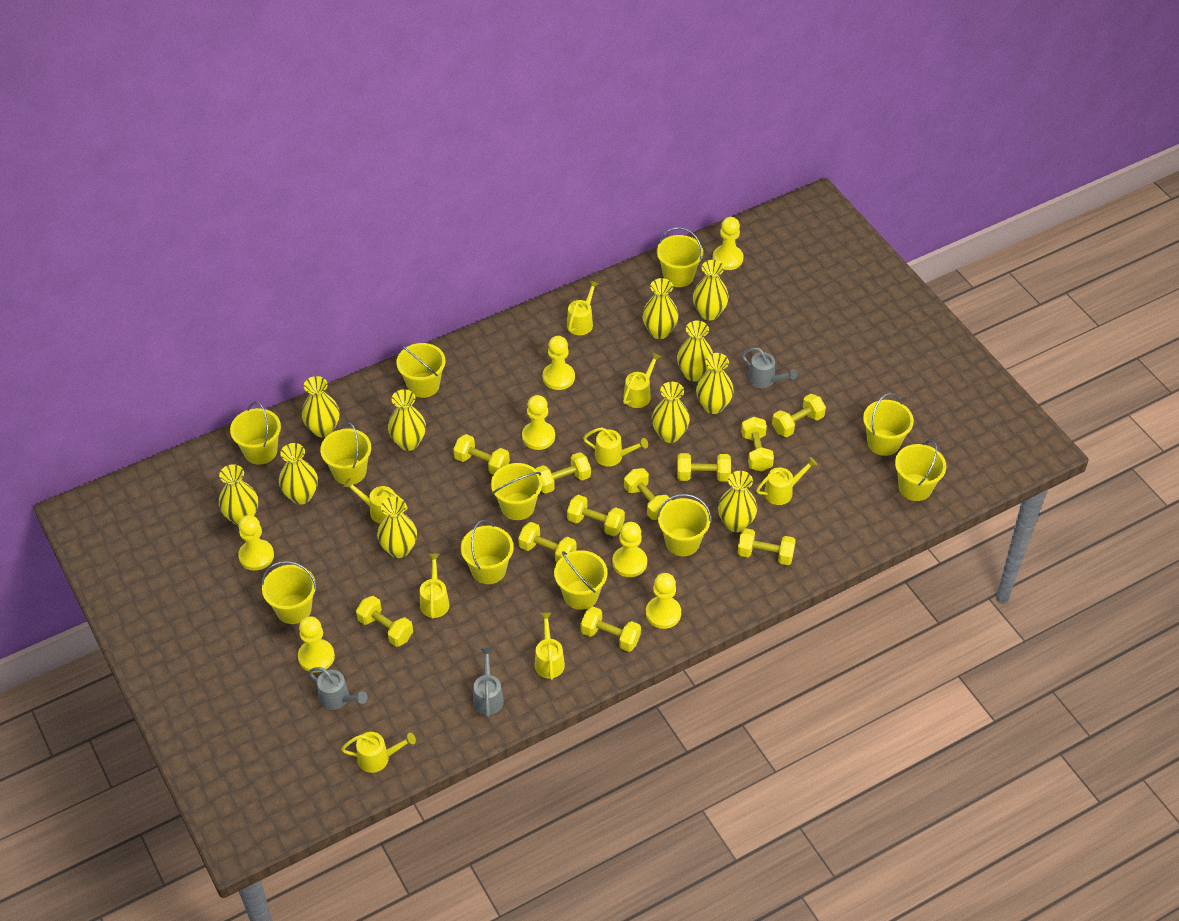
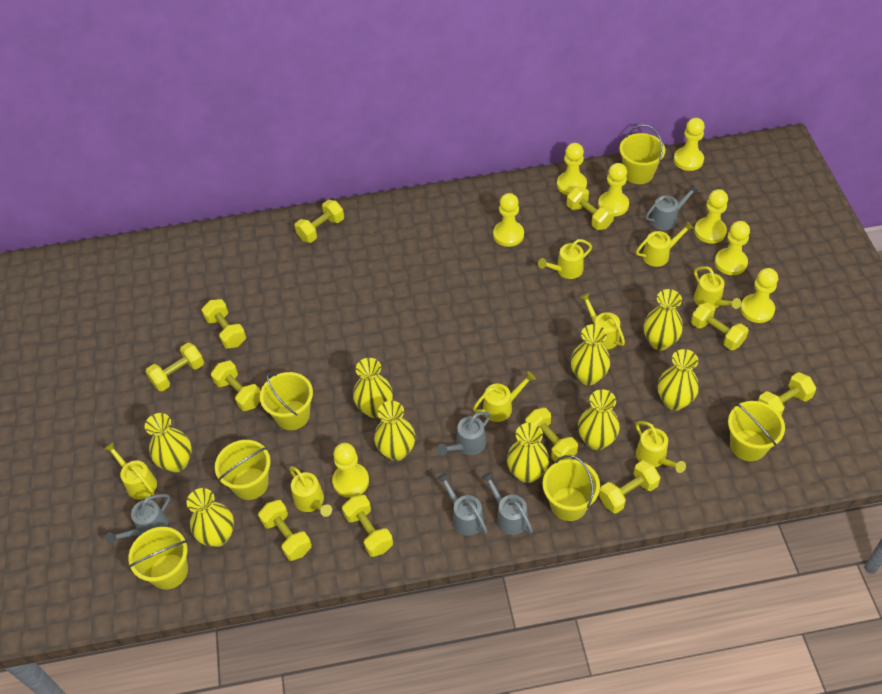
grey watering can: 3 -> 5
yellow bucket: 11 -> 6
yellow pawn: 7 -> 8
yellow vase: 11 -> 9

